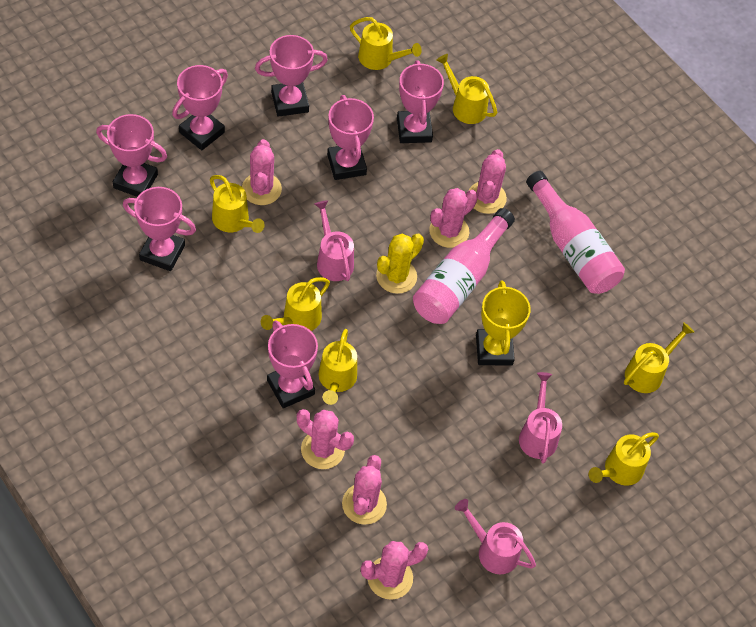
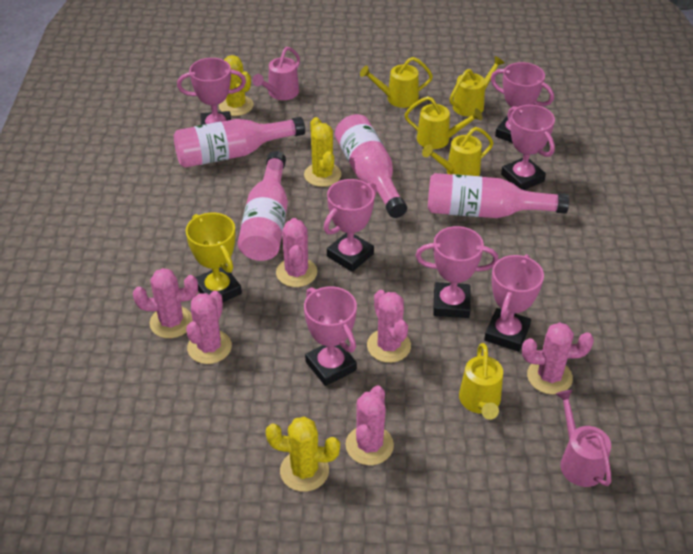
pink bottle: 2 -> 4
pink watering can: 3 -> 2
yellow cactus: 1 -> 3
yellow watering can: 7 -> 5

